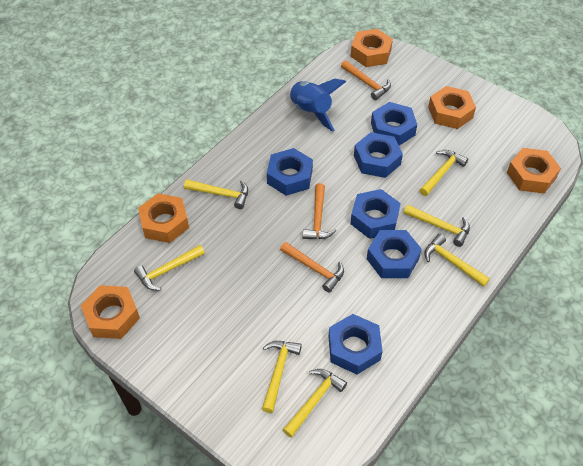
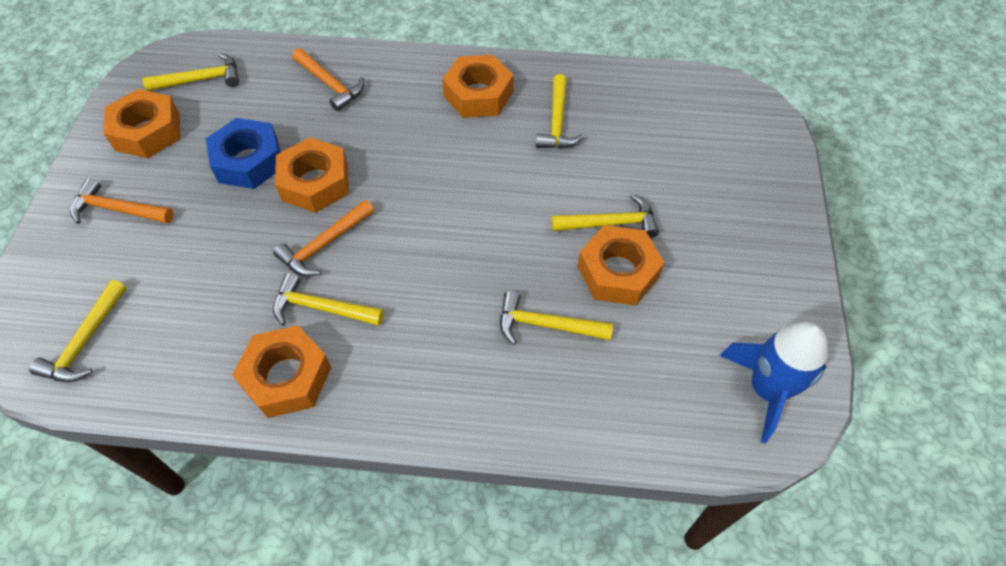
blue nut: 6 -> 1
yellow hammer: 7 -> 6

